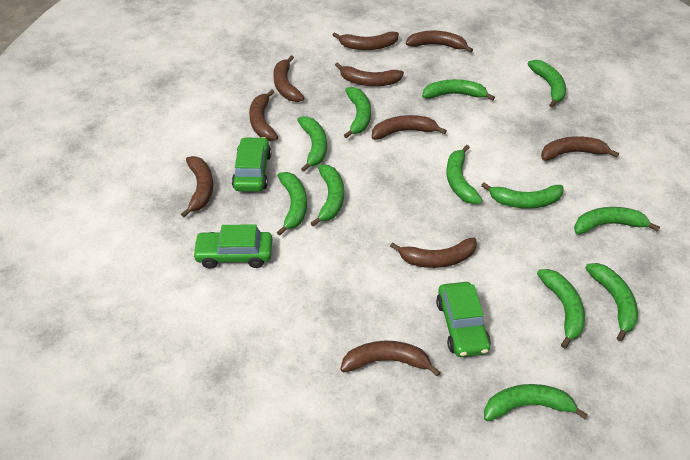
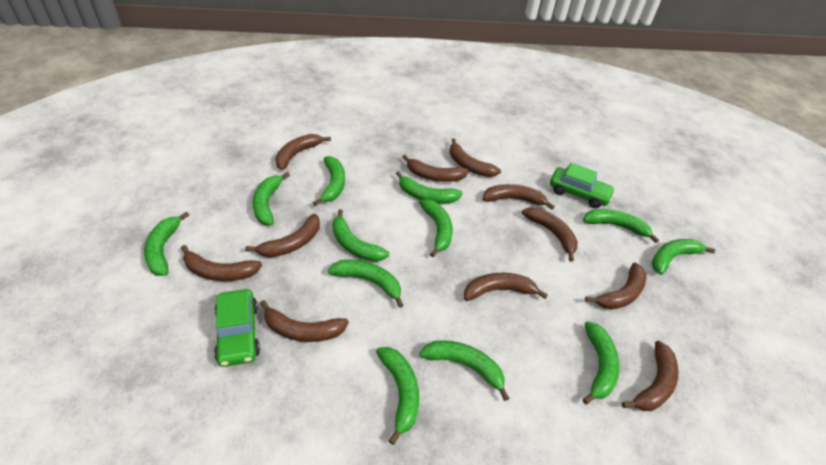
brown banana: 10 -> 11
green car: 3 -> 2

